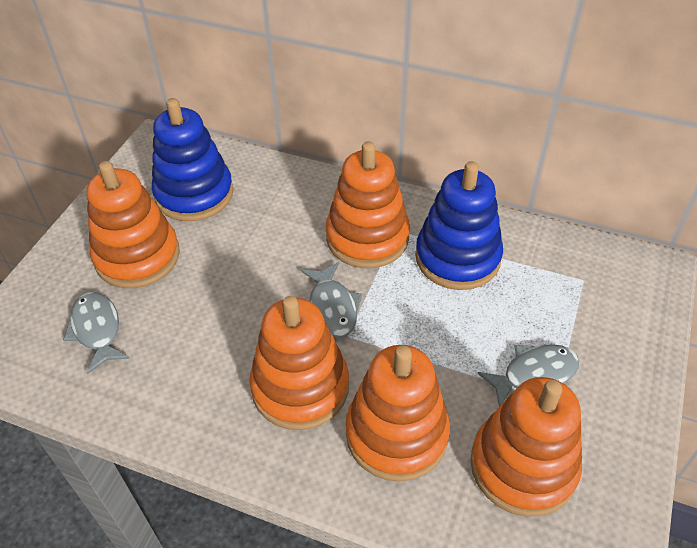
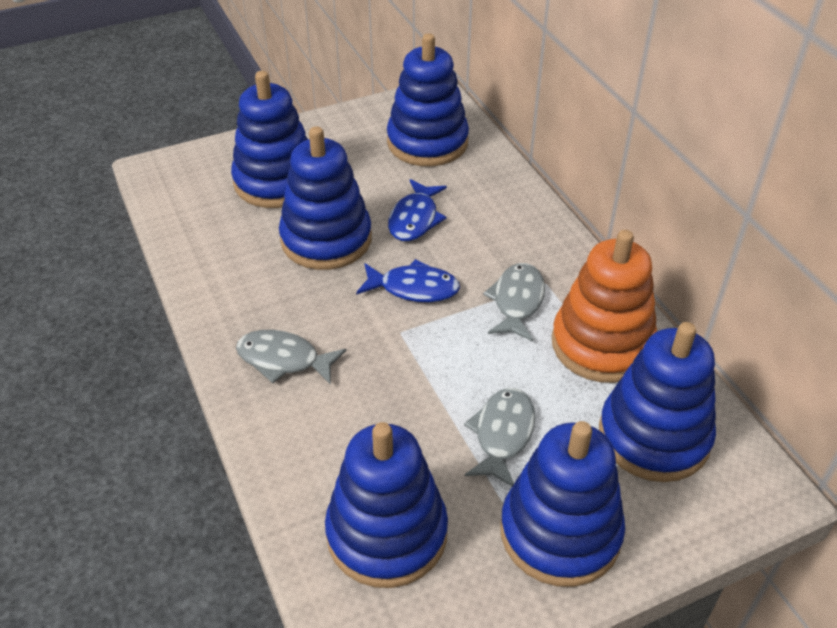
blue fish: 0 -> 2
blue stacking toy: 2 -> 6
orange stacking toy: 5 -> 1

